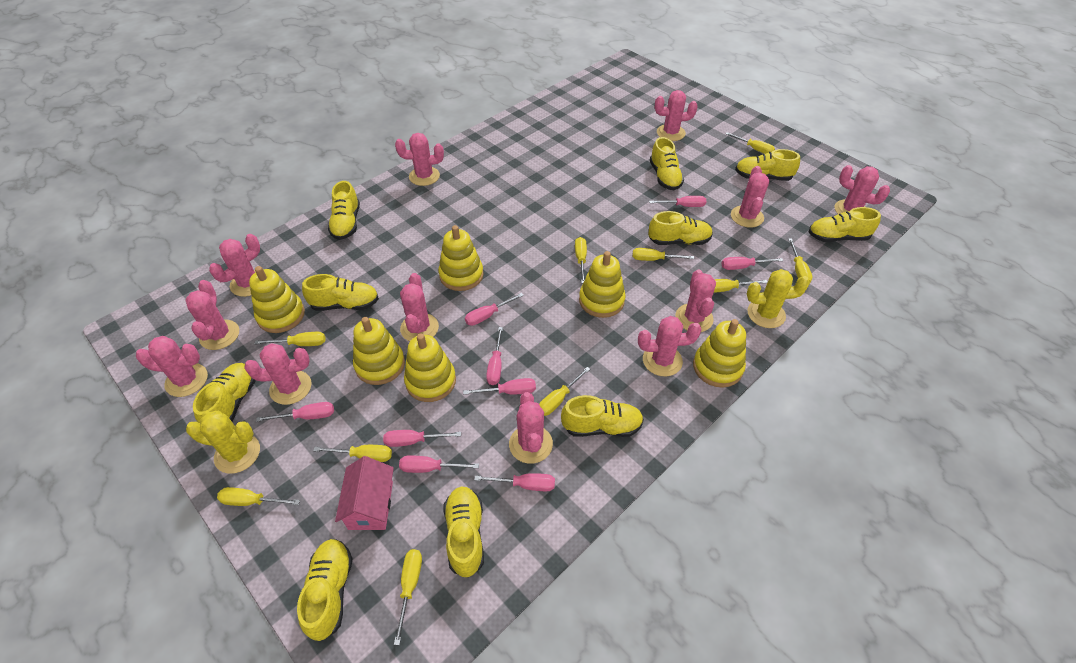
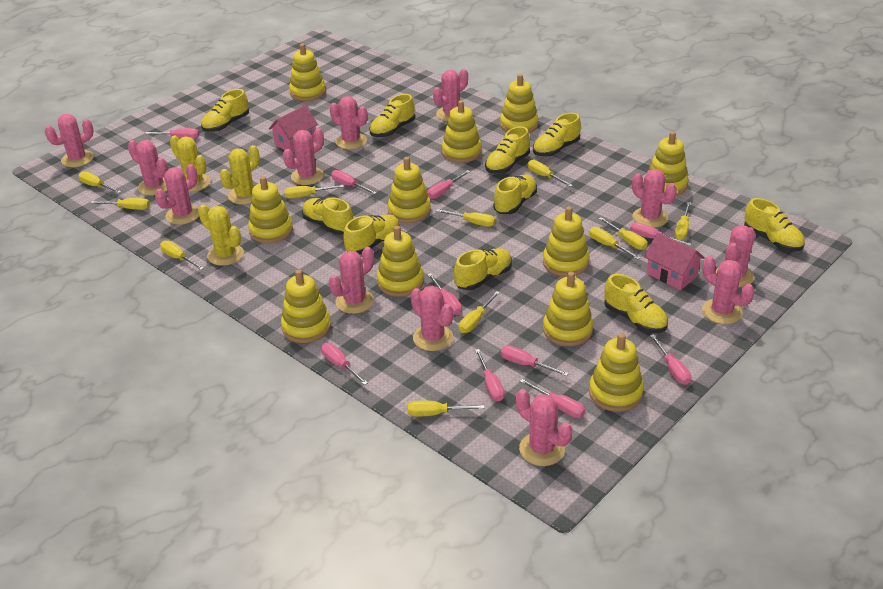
pink house: 1 -> 2
pink screwdriver: 9 -> 10
yellow cactus: 2 -> 3
yellow screwdriver: 10 -> 11
yellow stacking toy: 6 -> 11

